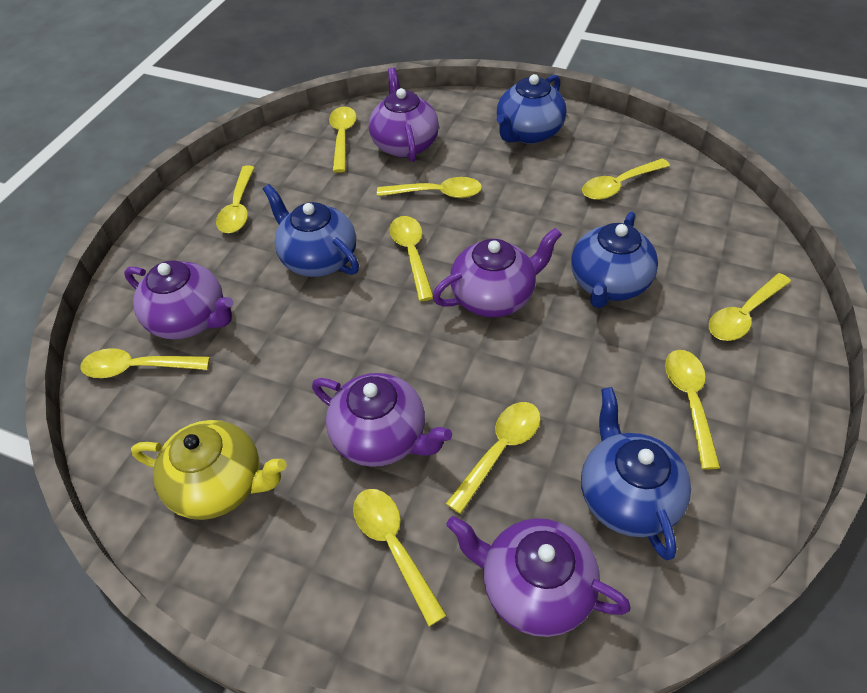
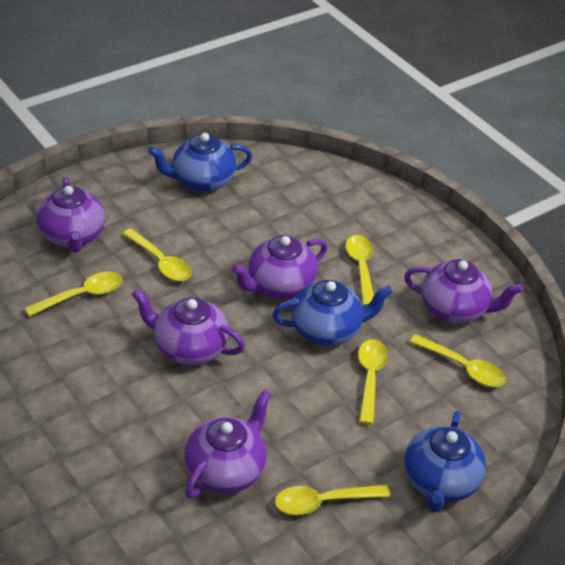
blue teapot: 4 -> 3
yellow spoon: 10 -> 6
yellow teapot: 1 -> 0

